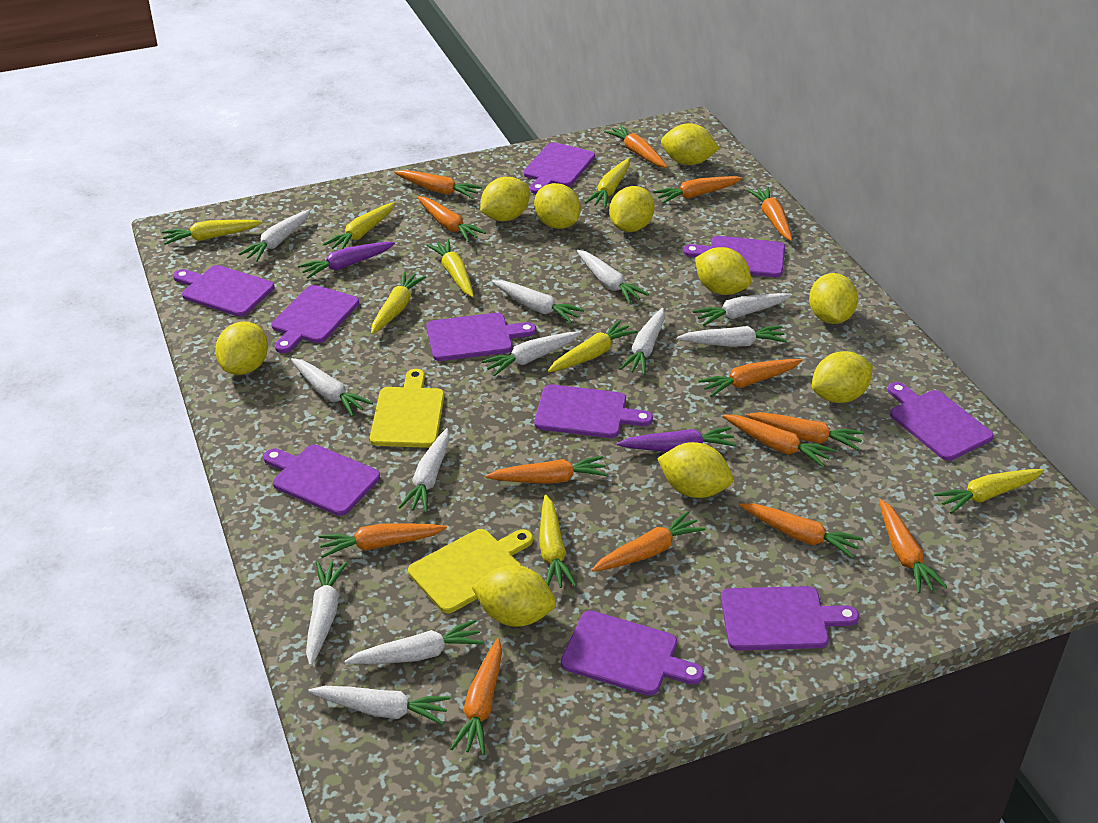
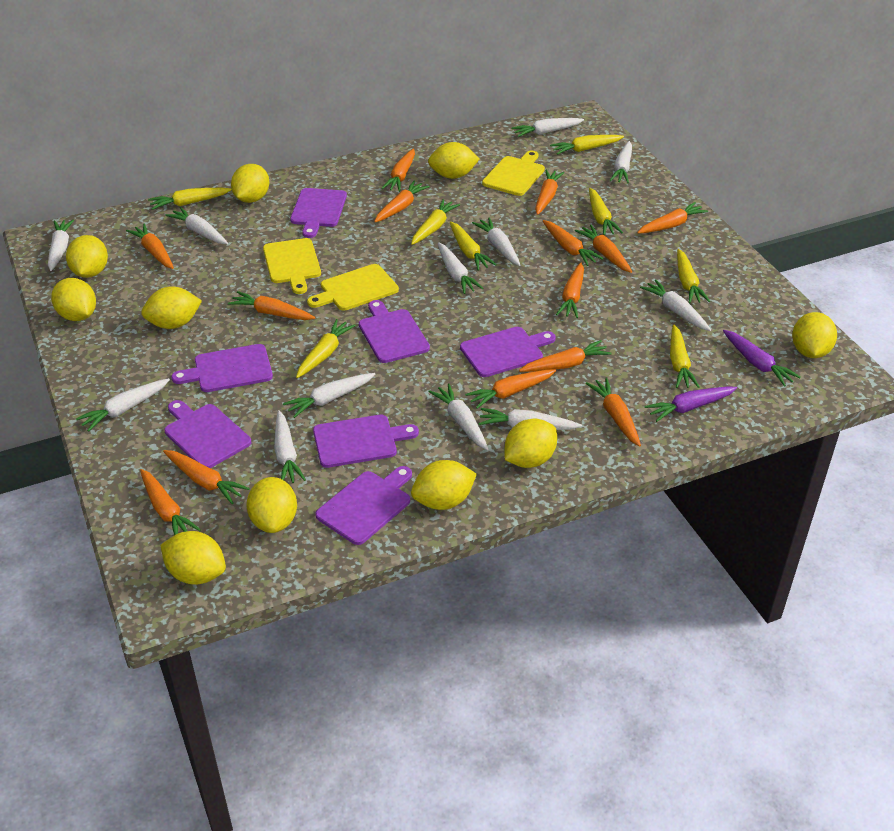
purple cutting board: 10 -> 7
yellow cutting board: 2 -> 3

